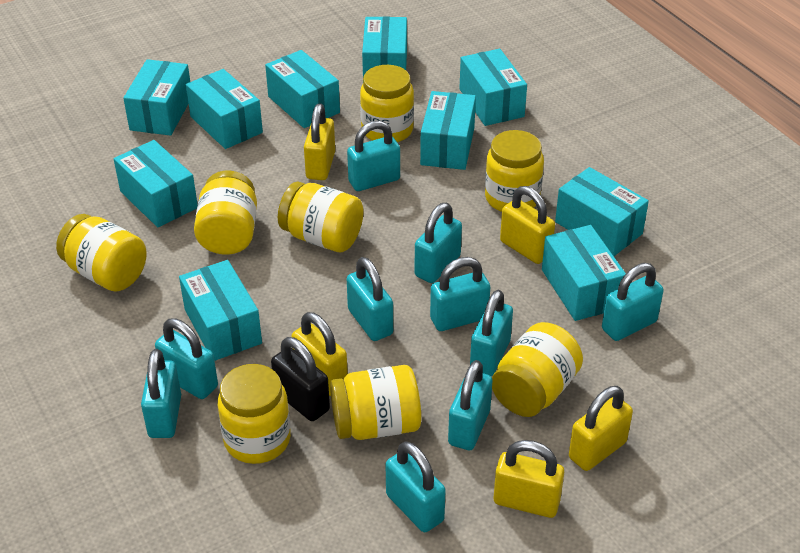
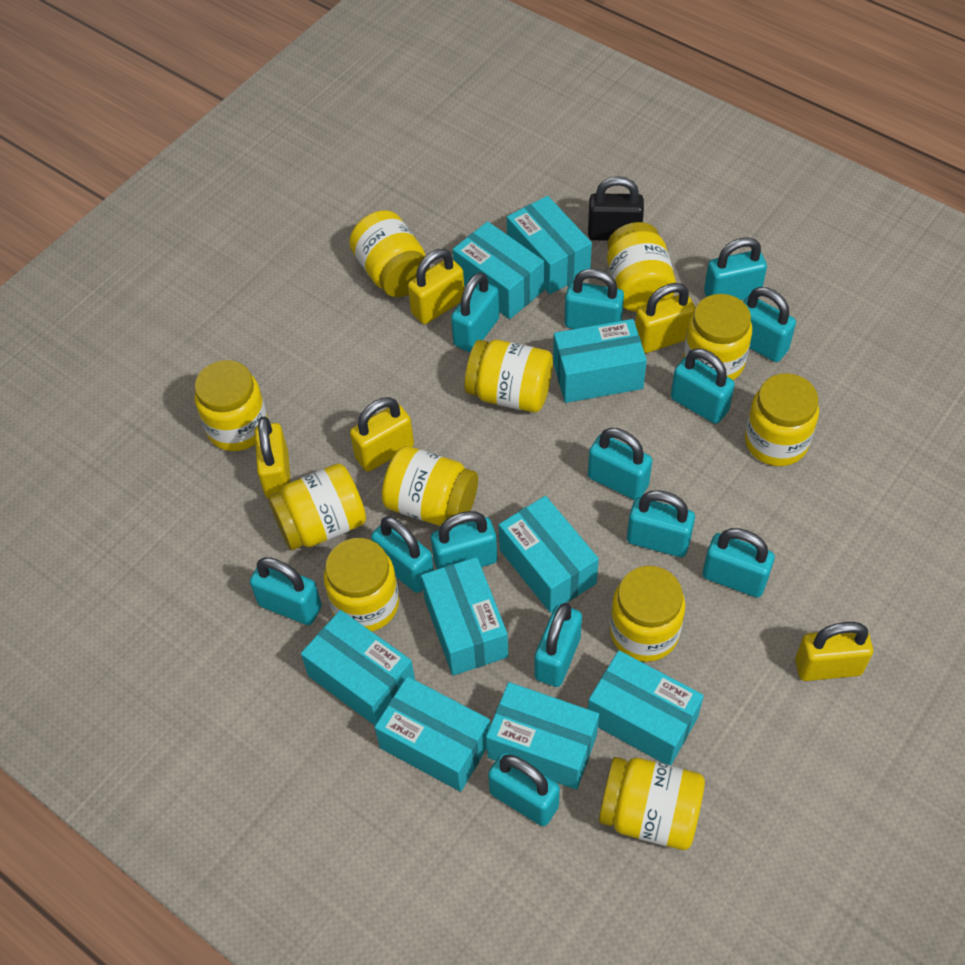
turquoise box: 10 -> 9
turquoise padlock: 10 -> 13
yellow jar: 8 -> 11

